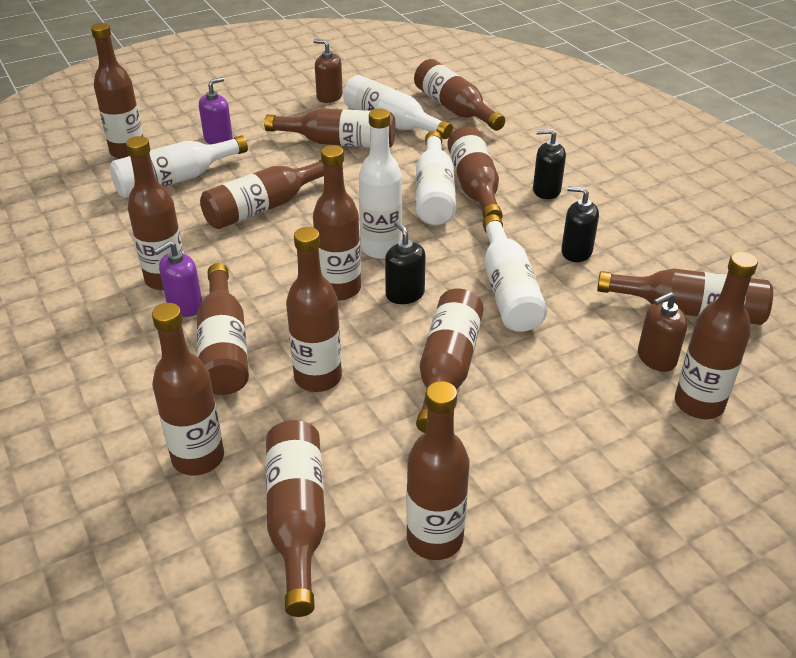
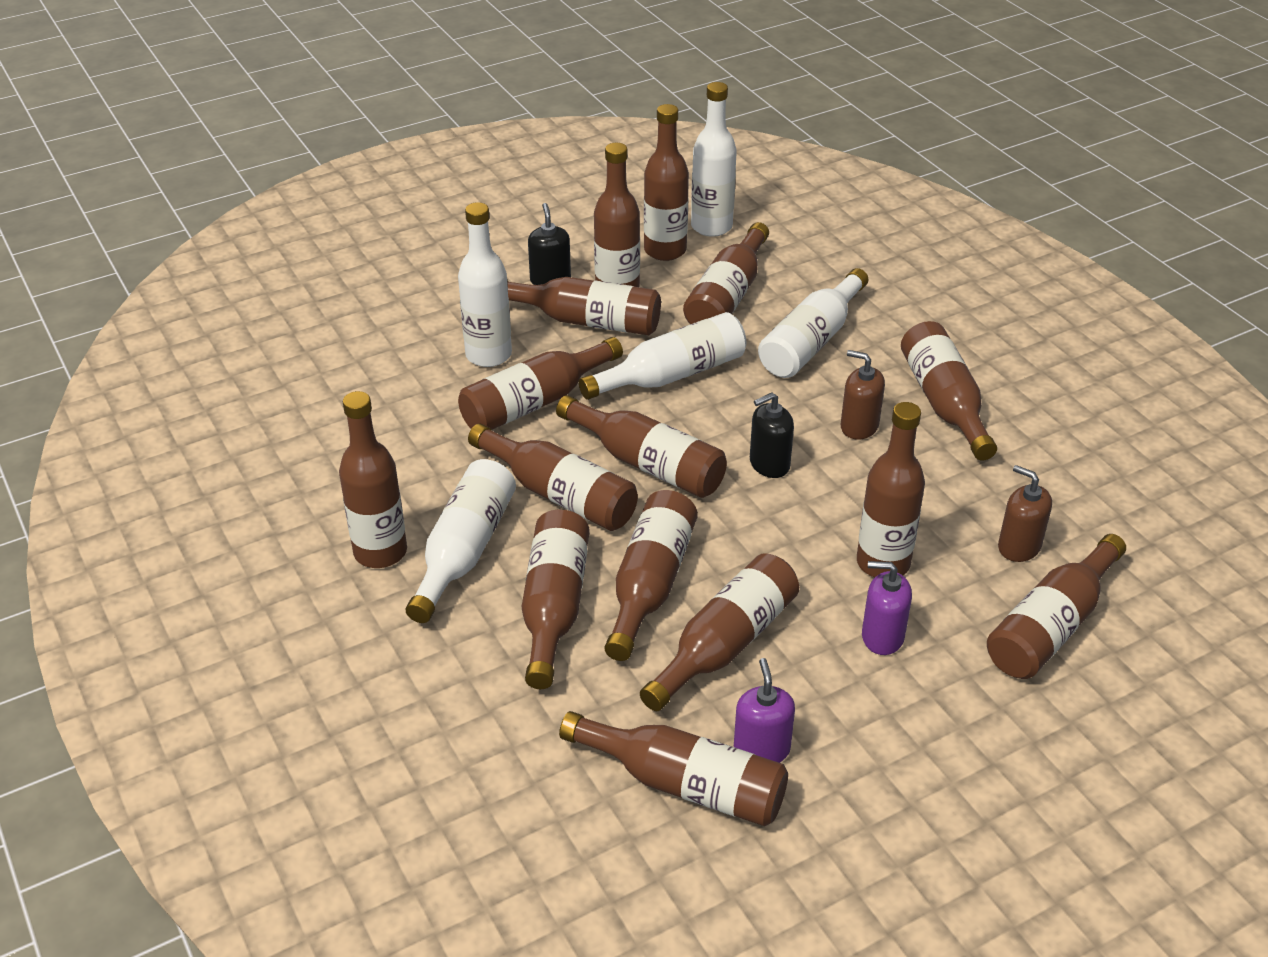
black soap dispenser: 3 -> 2

